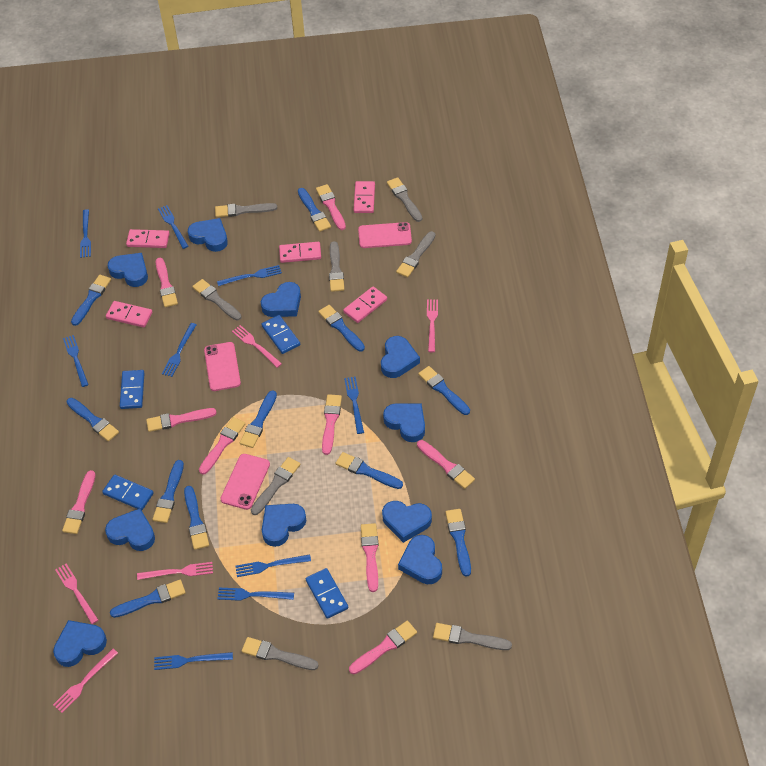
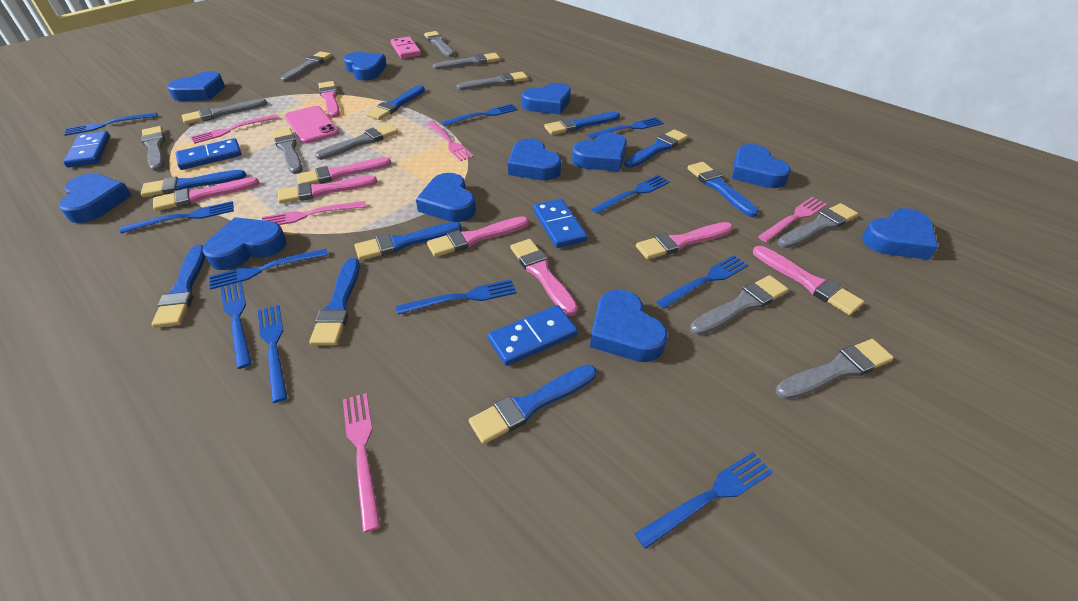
blue brush: 11 -> 9
blue fork: 9 -> 11
blue heart: 10 -> 11
grey brush: 8 -> 11
pink brush: 9 -> 8
pink domino: 5 -> 1
pink phone: 3 -> 1

